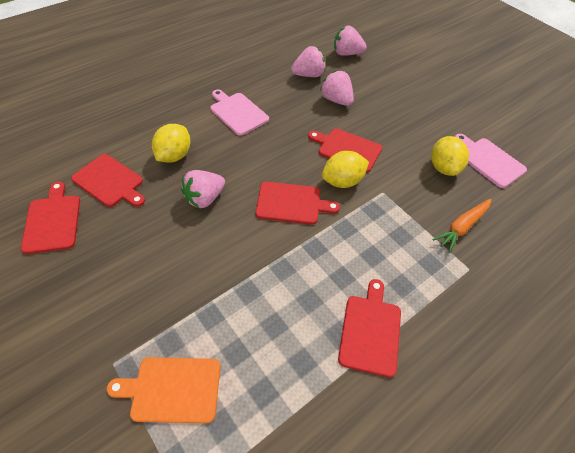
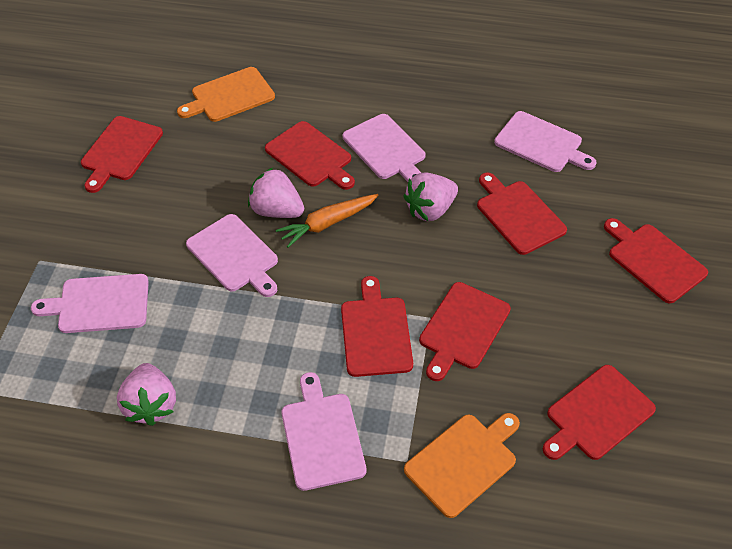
orange cutting board: 1 -> 2
pink cutting board: 2 -> 5
pink strawberry: 4 -> 3
red cutting board: 5 -> 7
yellow lemon: 3 -> 0

